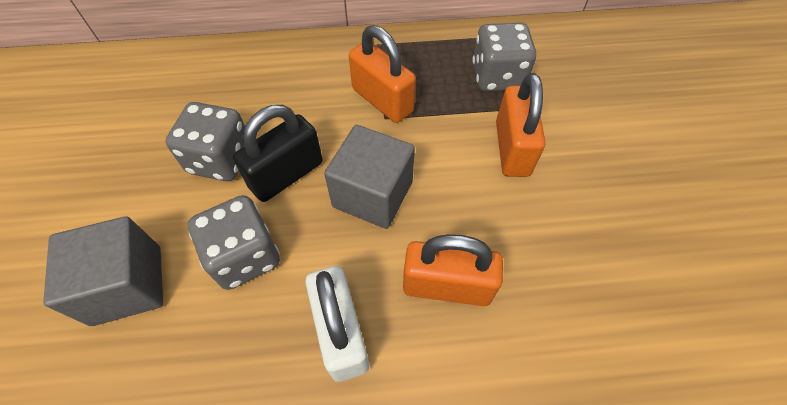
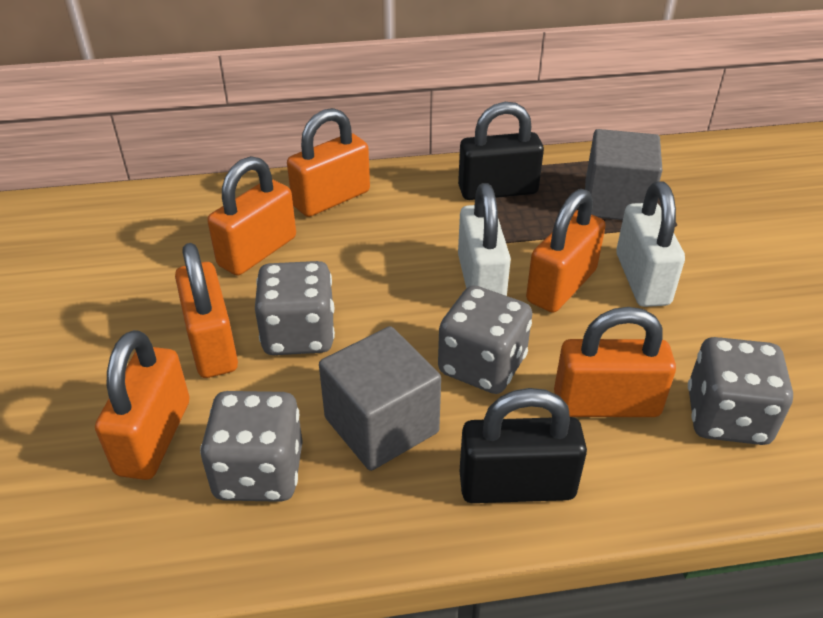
black padlock: 1 -> 2
grey dice: 3 -> 4
orange padlock: 3 -> 6
white padlock: 1 -> 2

